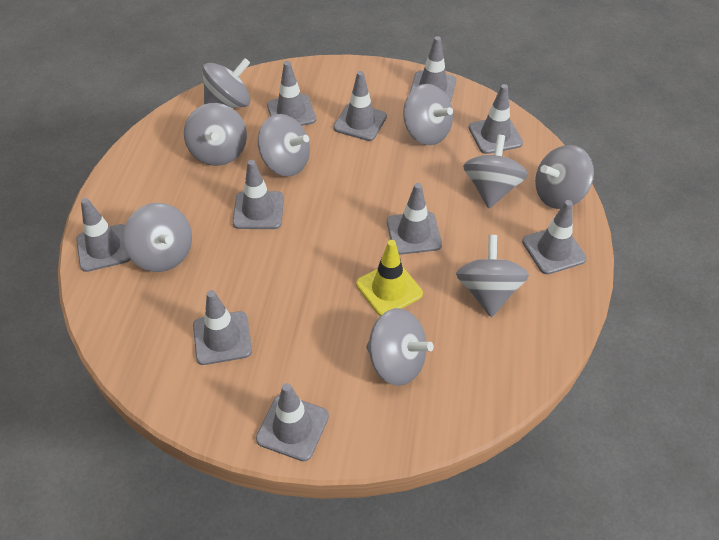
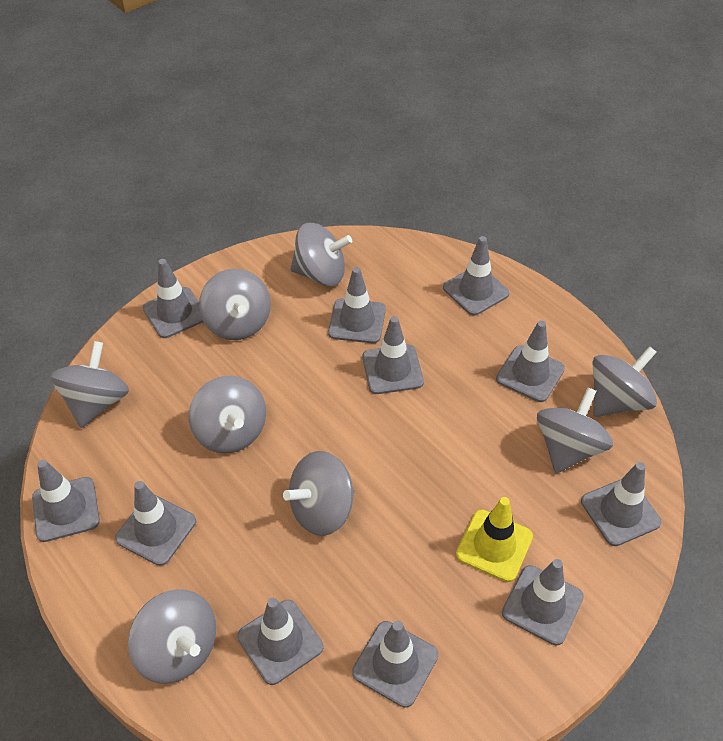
grey spinning top: 9 -> 8
grey traffic cone: 10 -> 11

